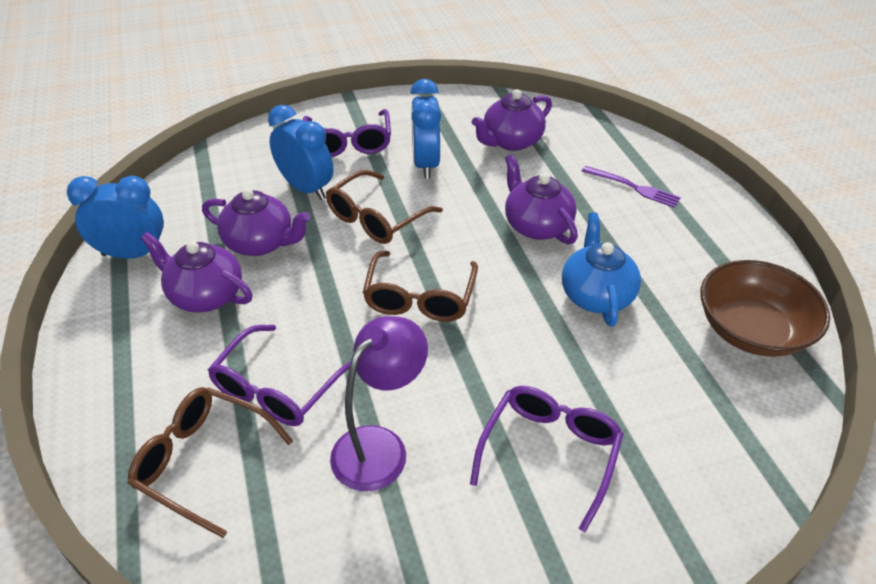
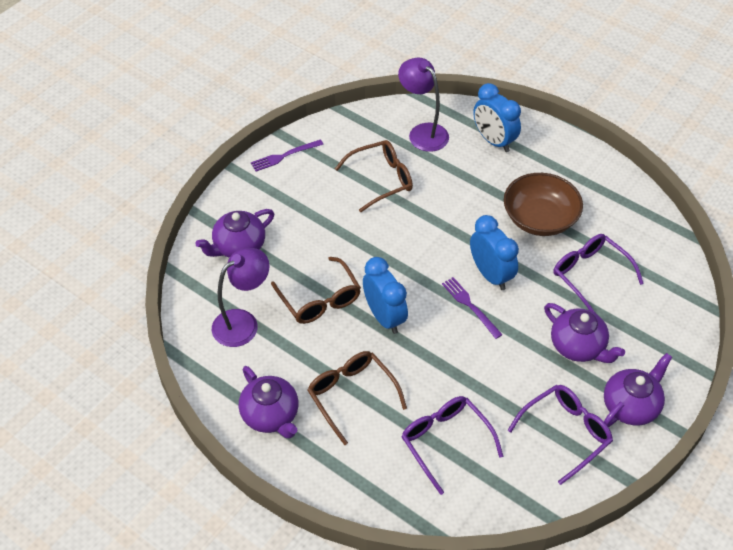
blue teapot: 1 -> 0
purple fork: 1 -> 2
purple lamp: 1 -> 2

